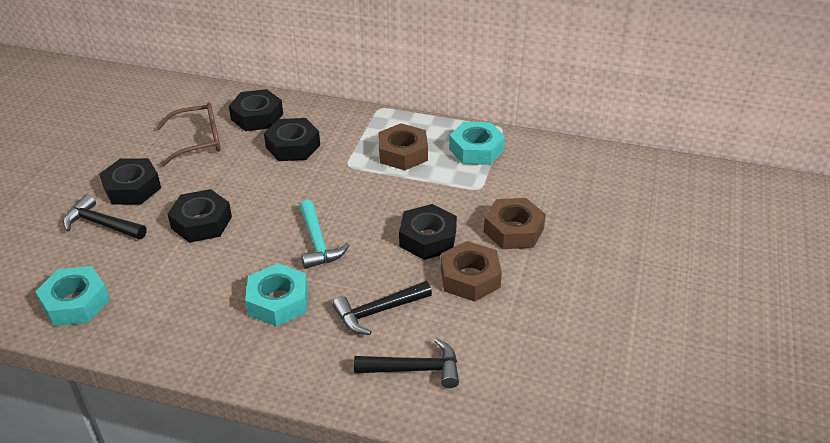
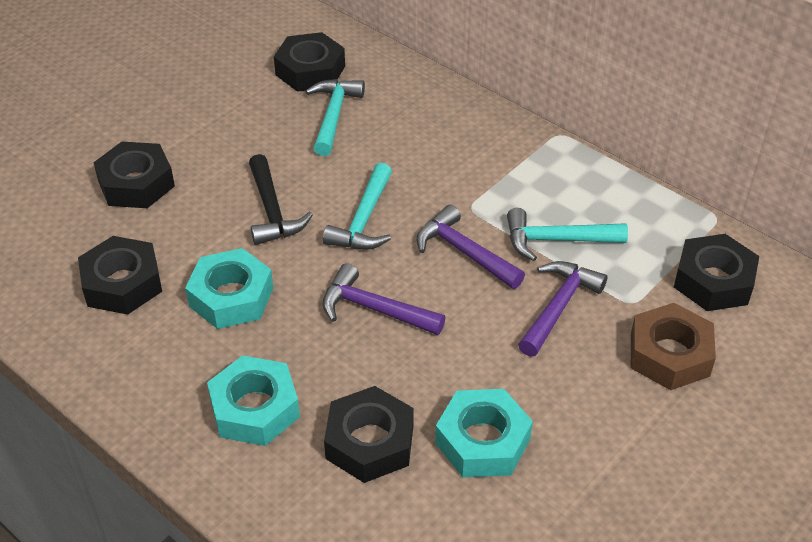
black hammer: 3 -> 1
brown glasses: 1 -> 0
brown nut: 3 -> 1
purple hammer: 0 -> 3
turquoise hammer: 1 -> 3

